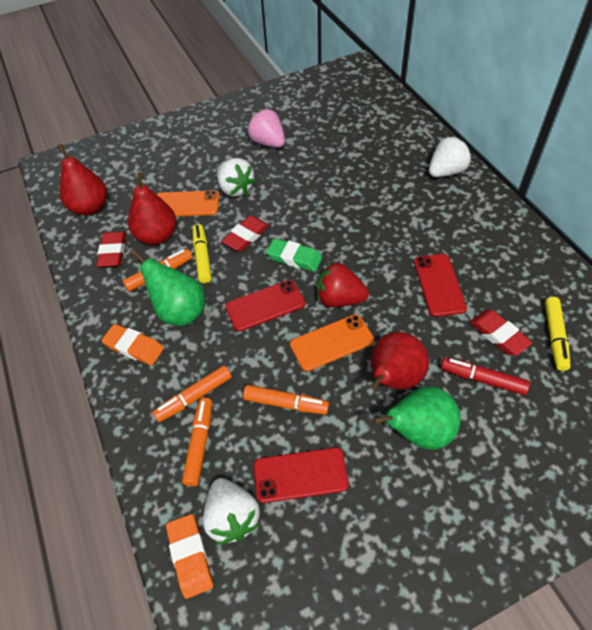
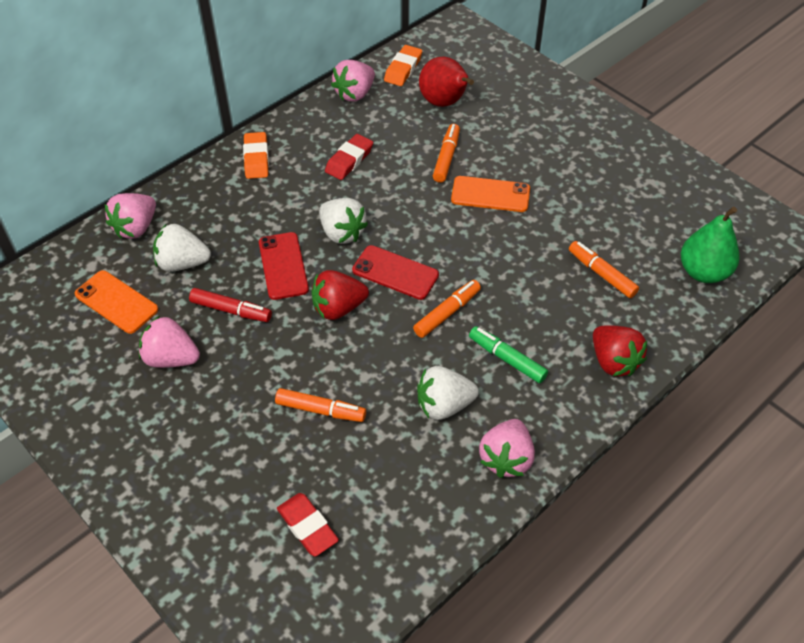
green eraser: 1 -> 0
green marker: 0 -> 1
green pear: 2 -> 1
pink strawberry: 1 -> 4
red eraser: 3 -> 2
red pear: 3 -> 1
red phone: 3 -> 2
red strawberry: 1 -> 2
yellow marker: 2 -> 0

